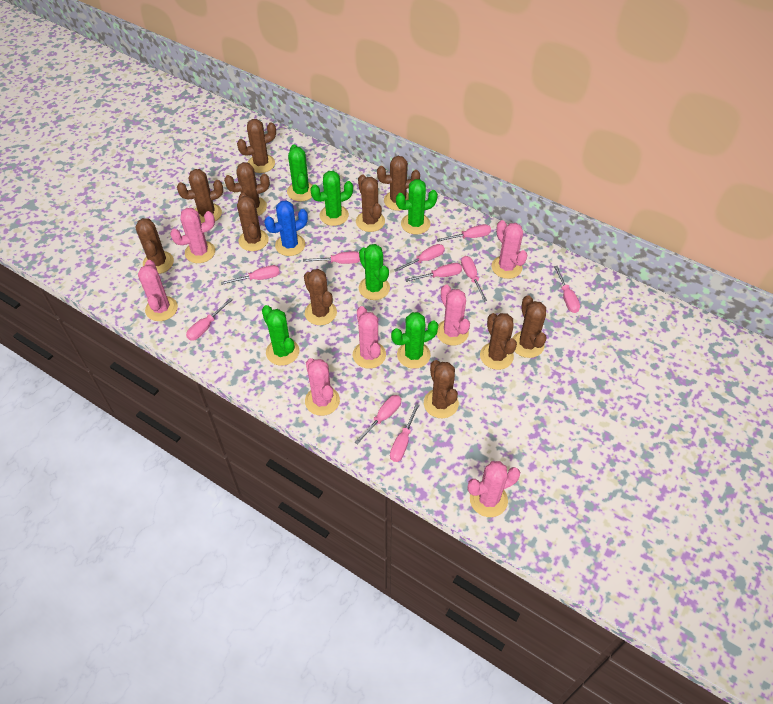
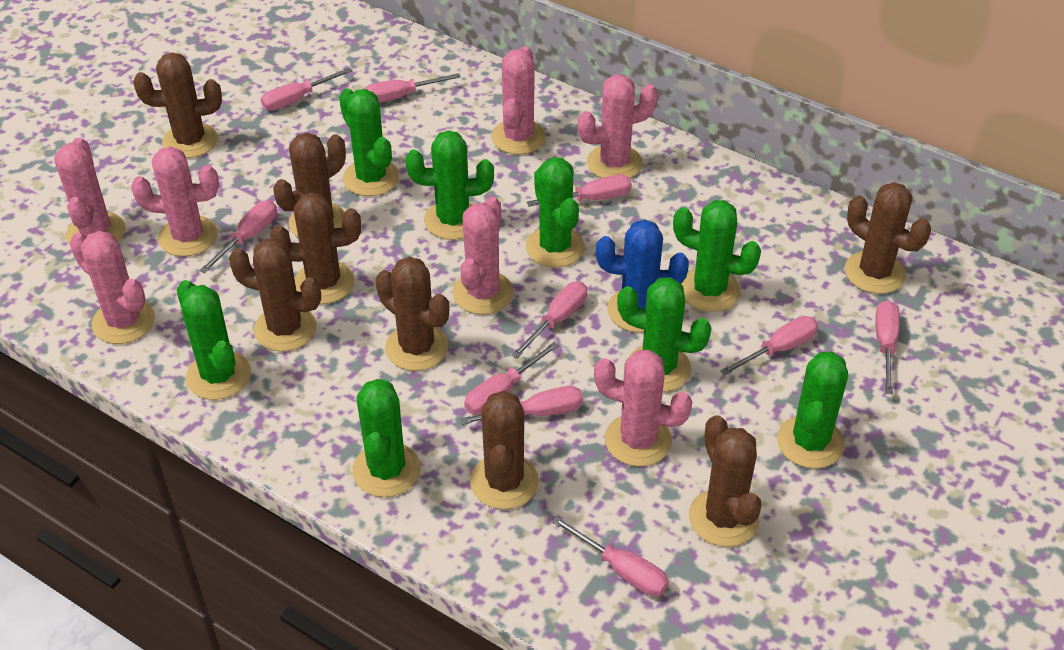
brown cactus: 11 -> 8
green cactus: 6 -> 8

